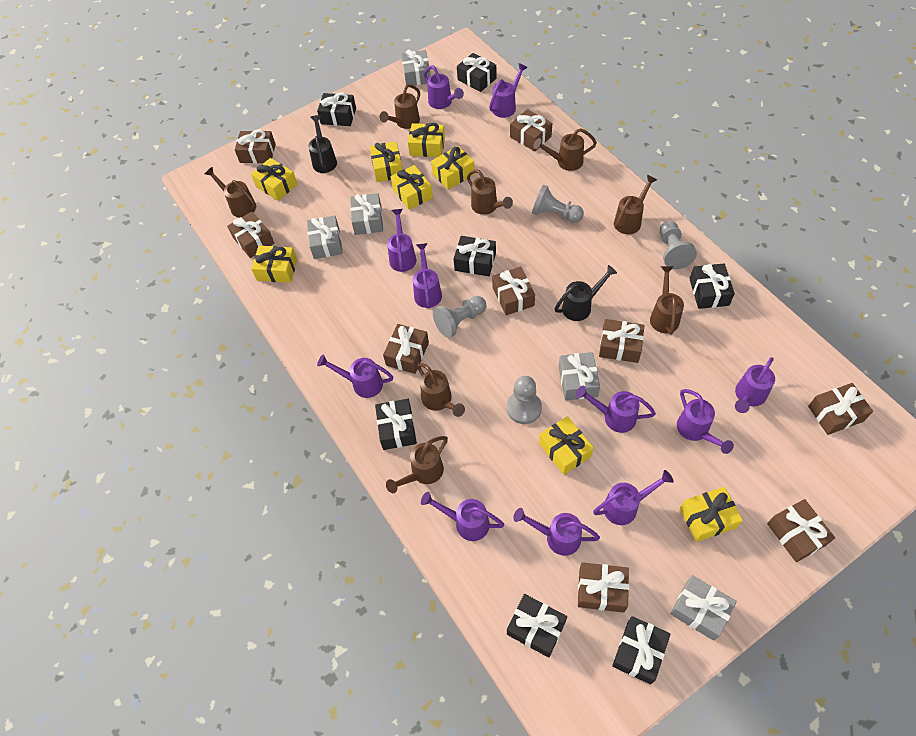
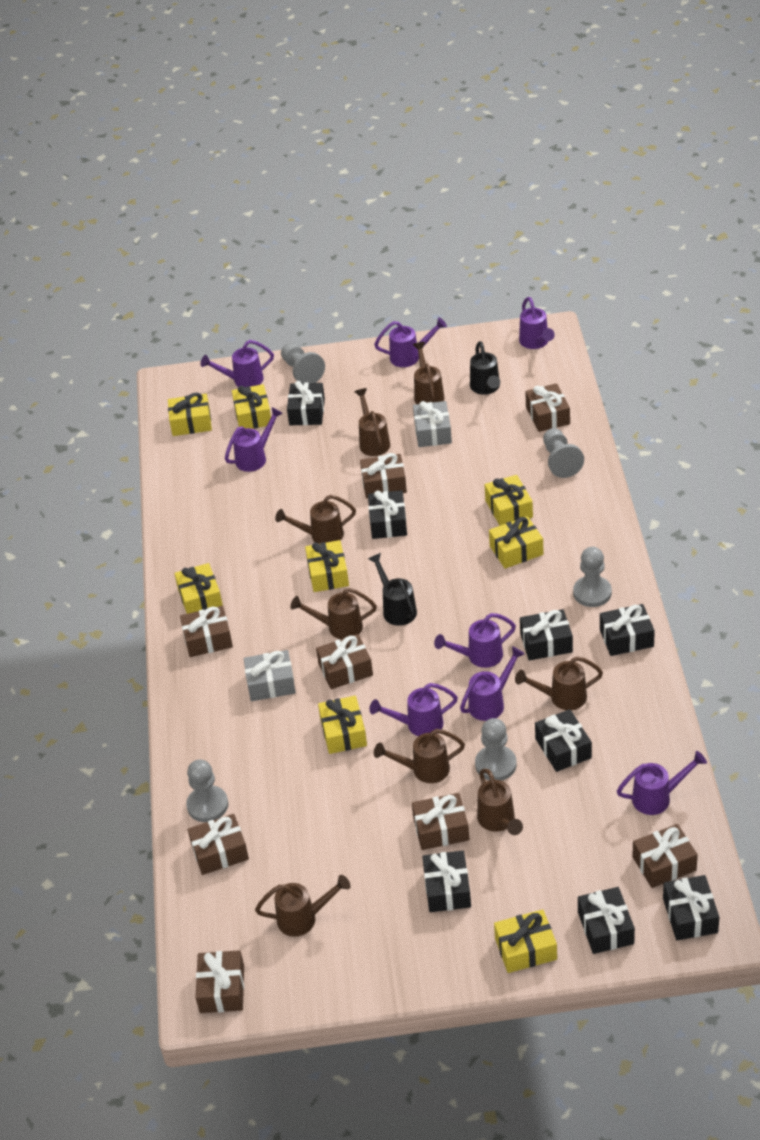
black gift: 7 -> 8
brown gift: 9 -> 8
grey gift: 5 -> 2
grey pawn: 4 -> 5
purple watering can: 11 -> 8

